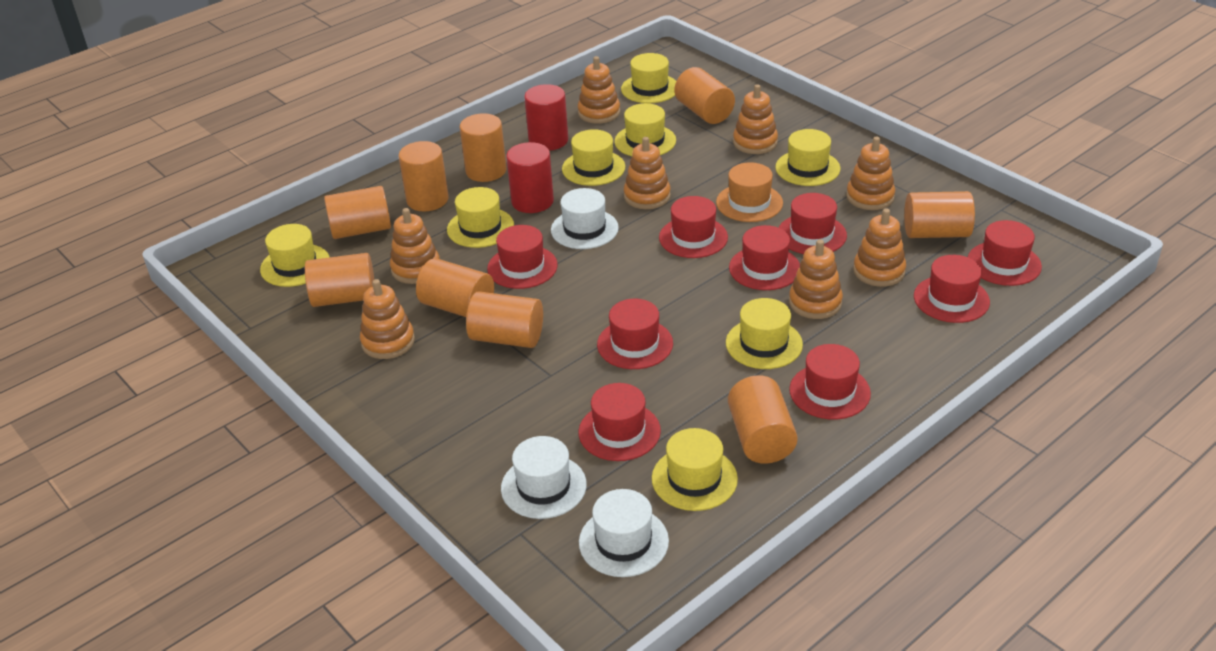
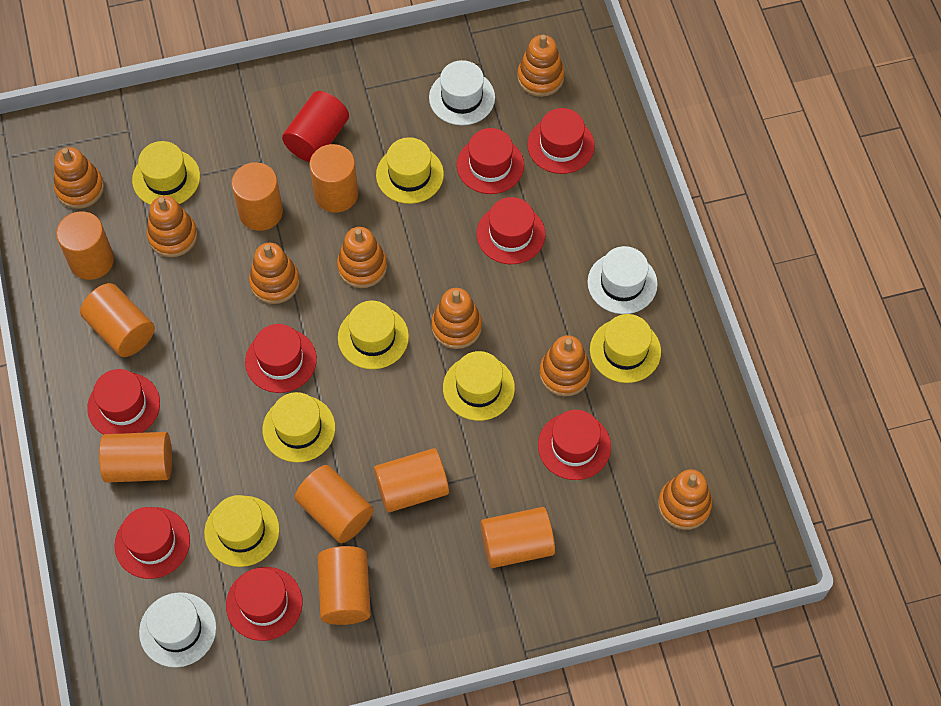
orange hat: 1 -> 0
red cylinder: 2 -> 1
red hat: 9 -> 8
yellow hat: 8 -> 7

